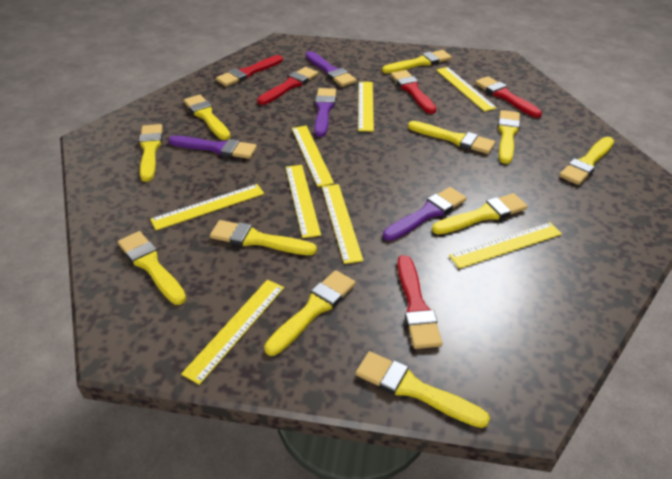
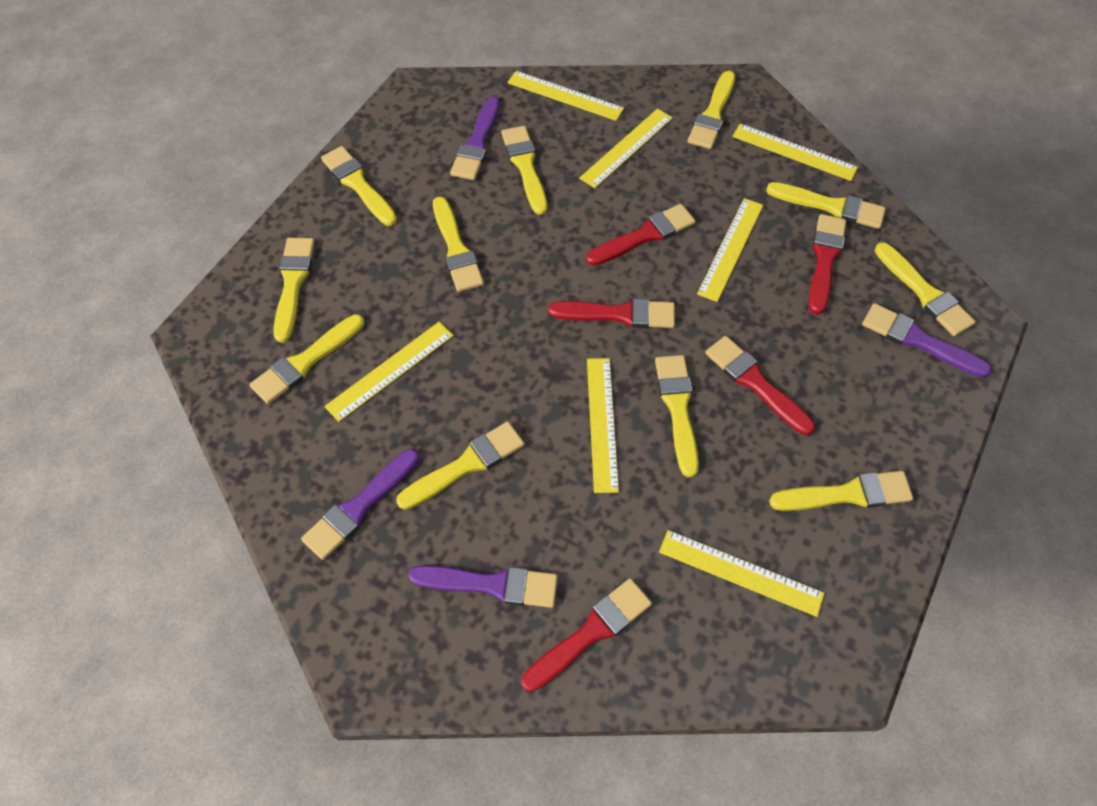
yellow ruler: 8 -> 7

